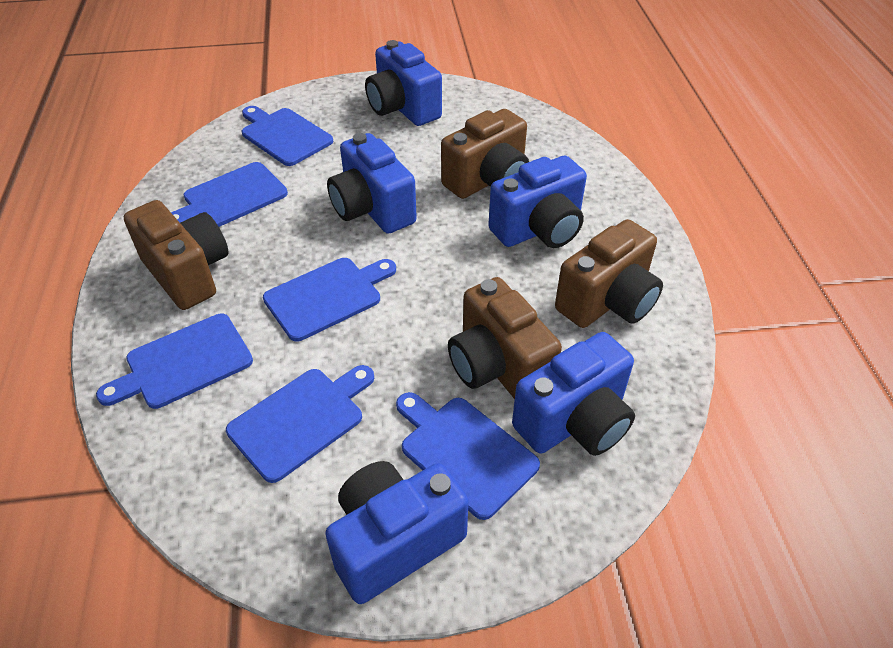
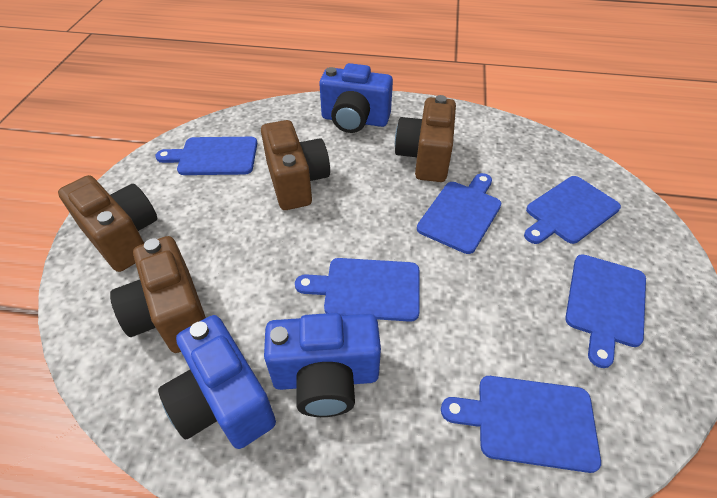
blue camera: 5 -> 3

